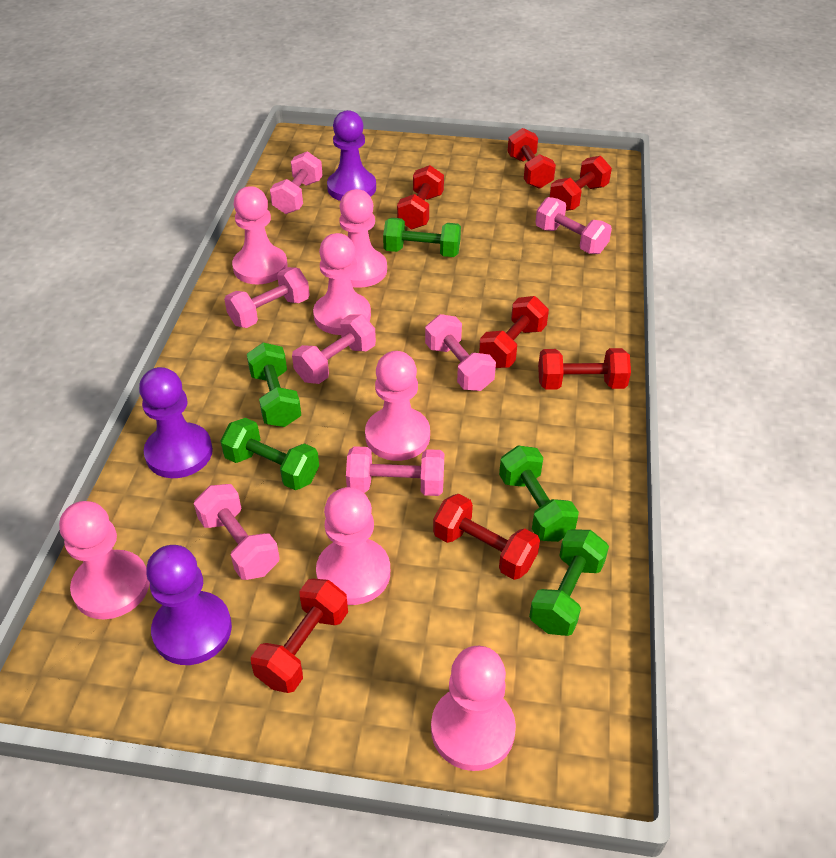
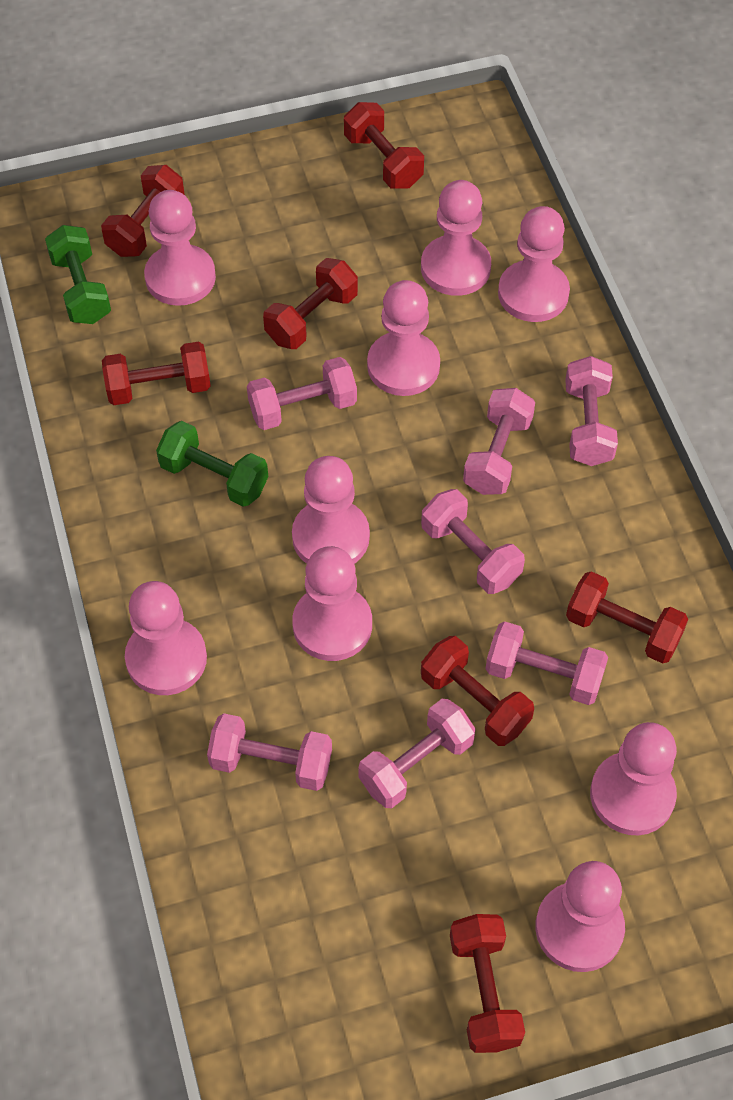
green dumbbell: 5 -> 2
pink pawn: 7 -> 9
purple pawn: 3 -> 0

